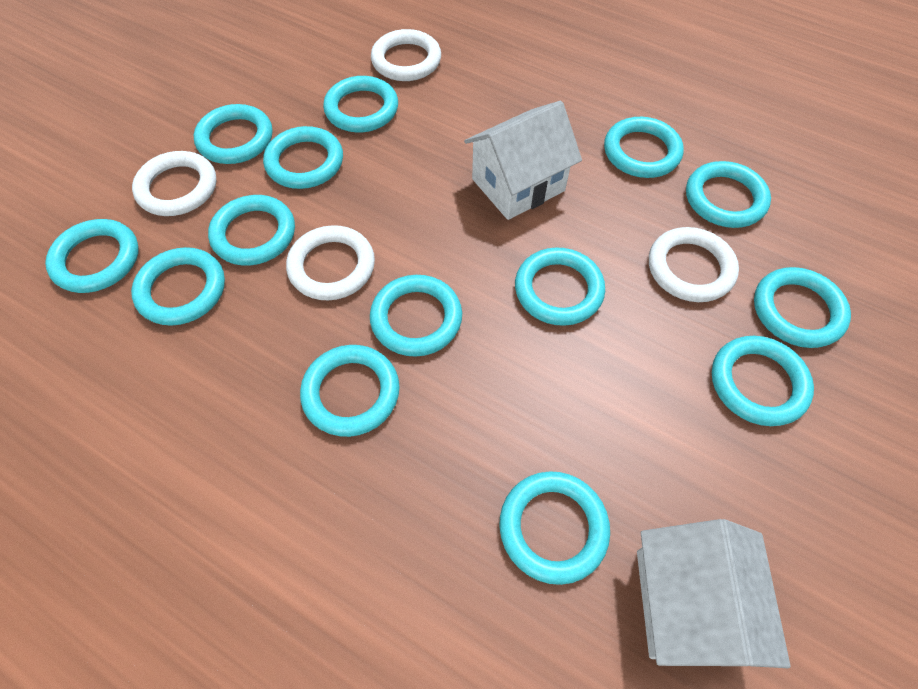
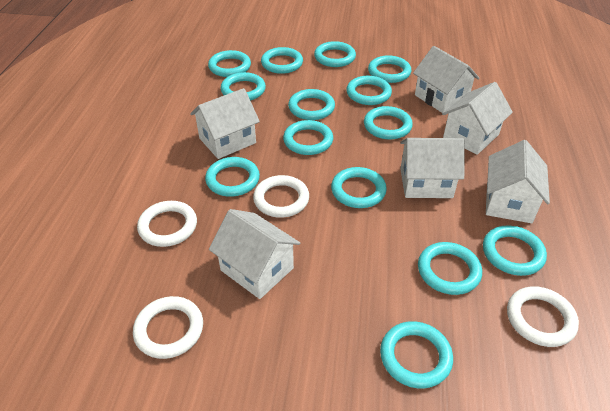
white house: 2 -> 6

